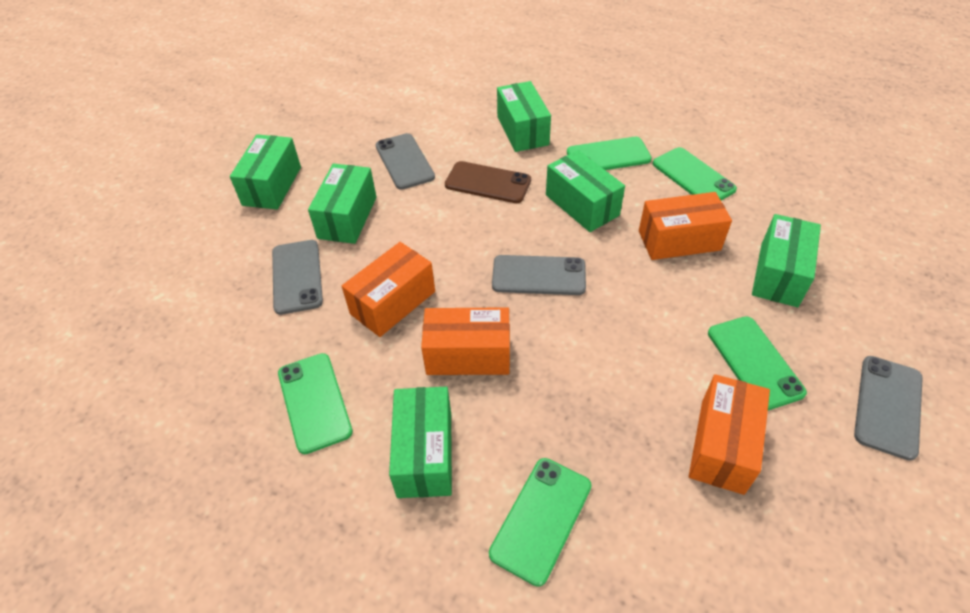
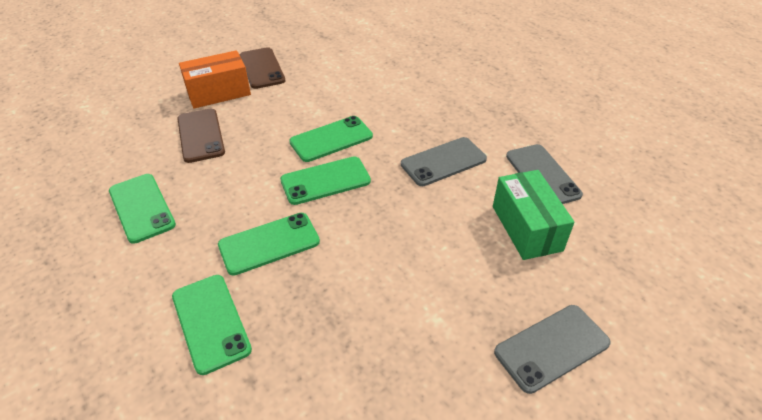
brown phone: 1 -> 2
green box: 6 -> 1
grey phone: 4 -> 3
orange box: 4 -> 1

